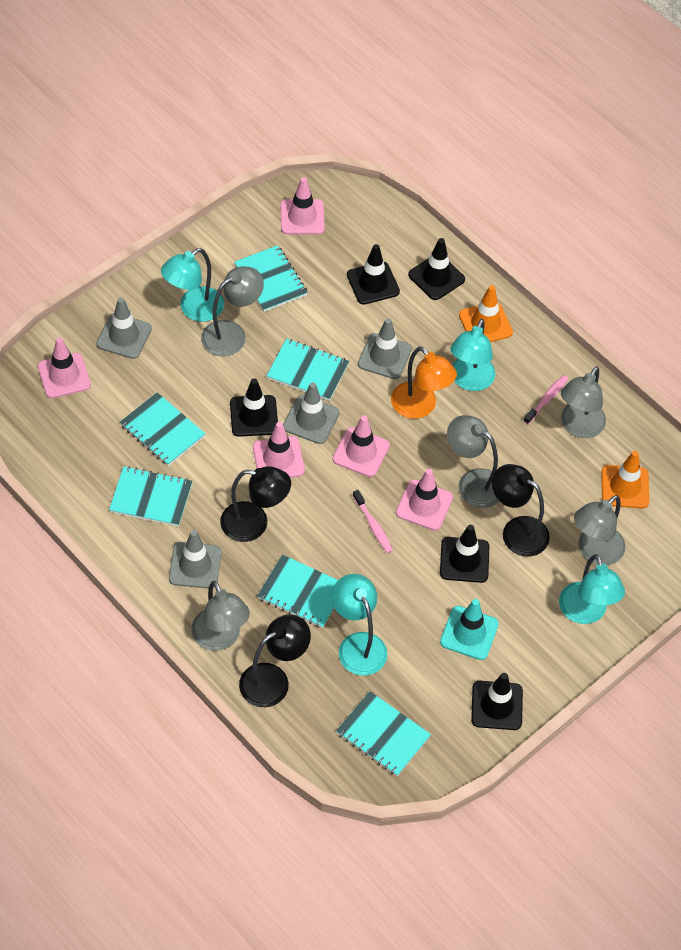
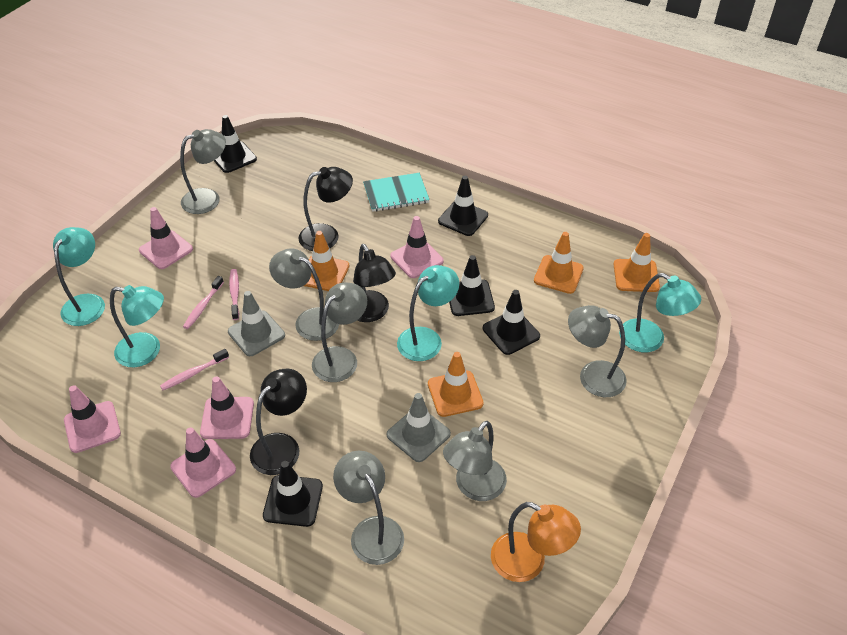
grey lamp: 5 -> 6
grey traffic cone: 4 -> 2
orange traffic cone: 2 -> 4
pink toothbrush: 2 -> 3
turquoise notebook: 6 -> 1
turquoise traffic cone: 1 -> 0

